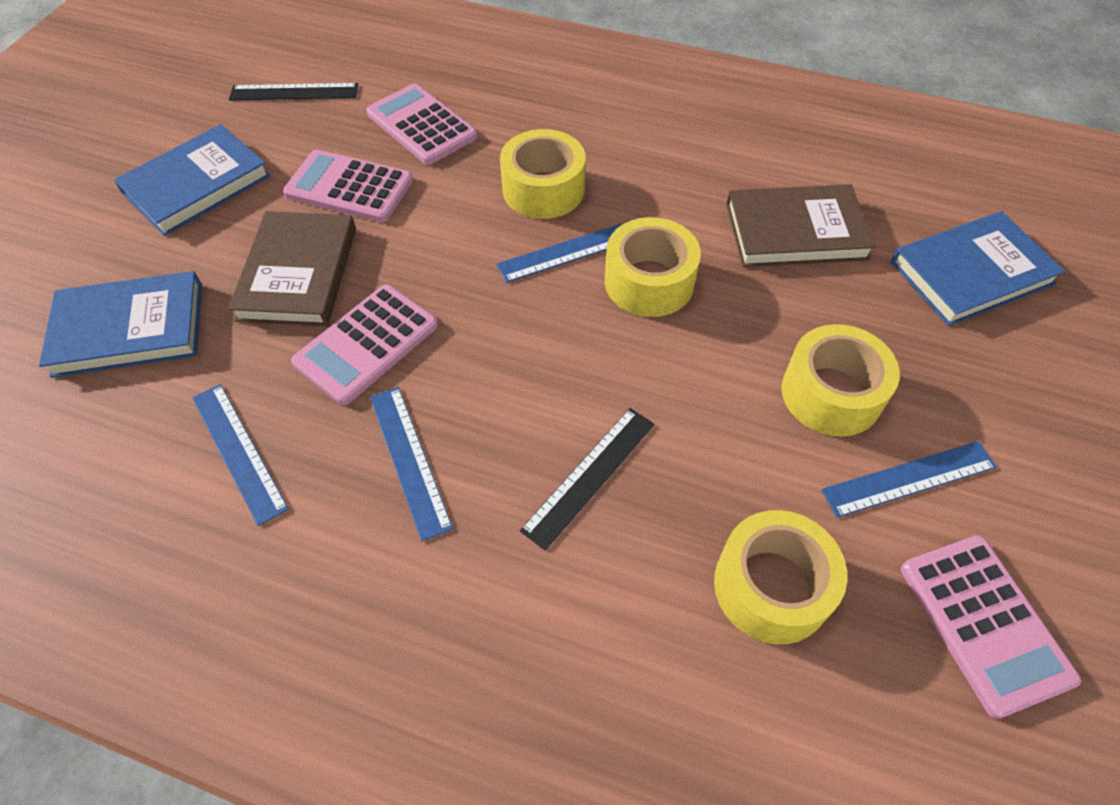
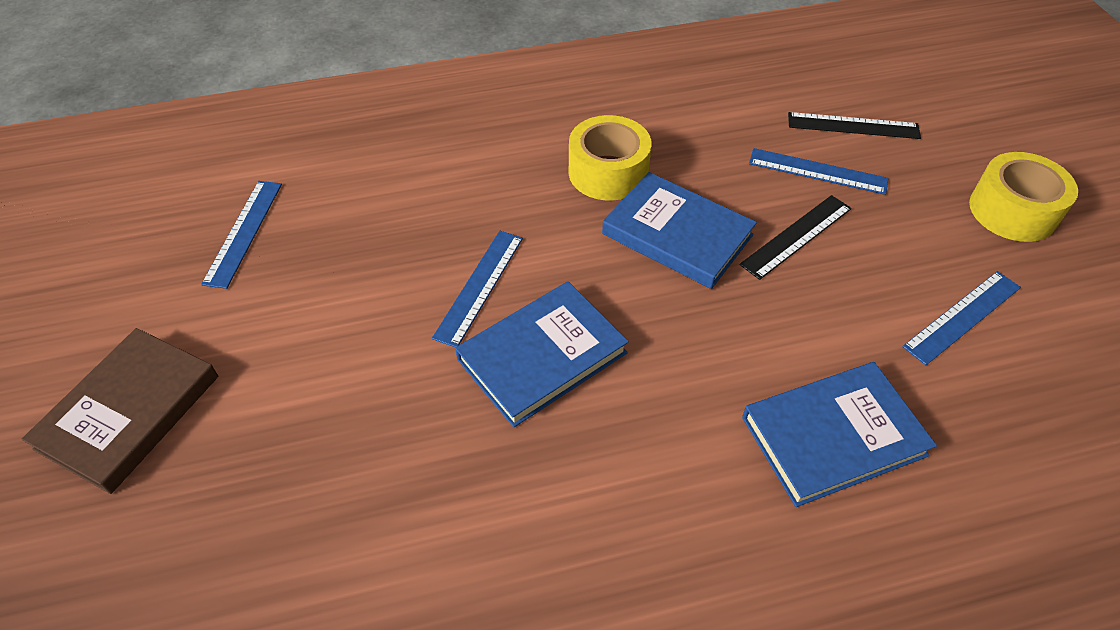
brown book: 2 -> 1
pink calculator: 4 -> 0
yellow tape: 4 -> 2

